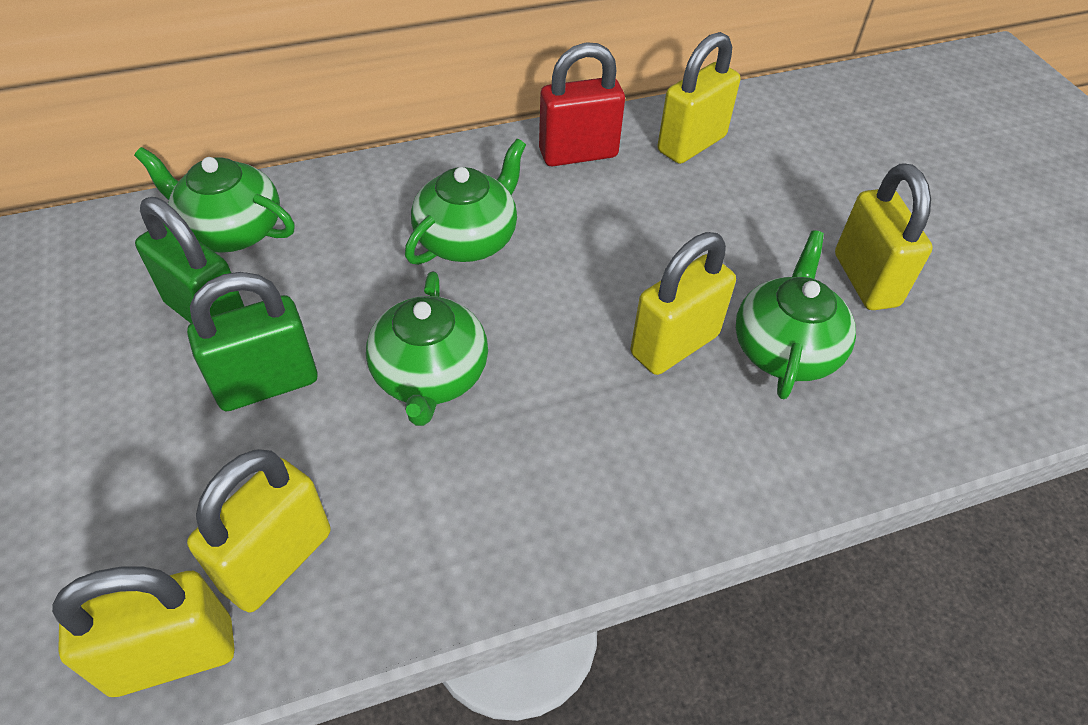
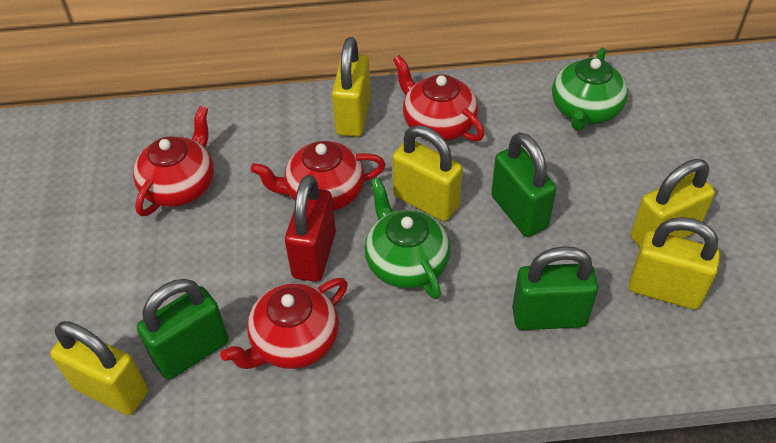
green padlock: 2 -> 3
green teapot: 4 -> 2
red teapot: 0 -> 4

